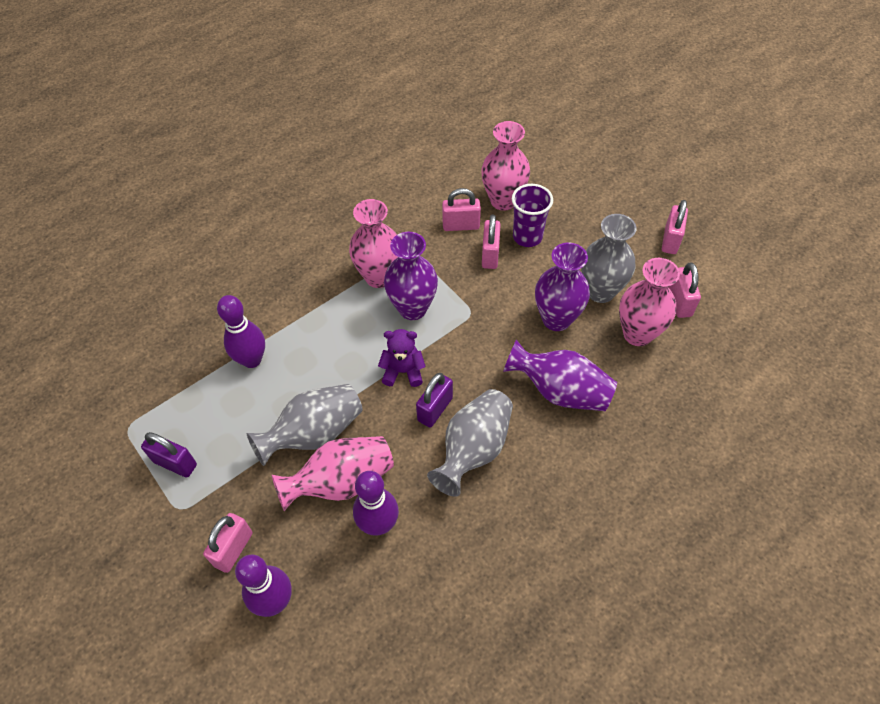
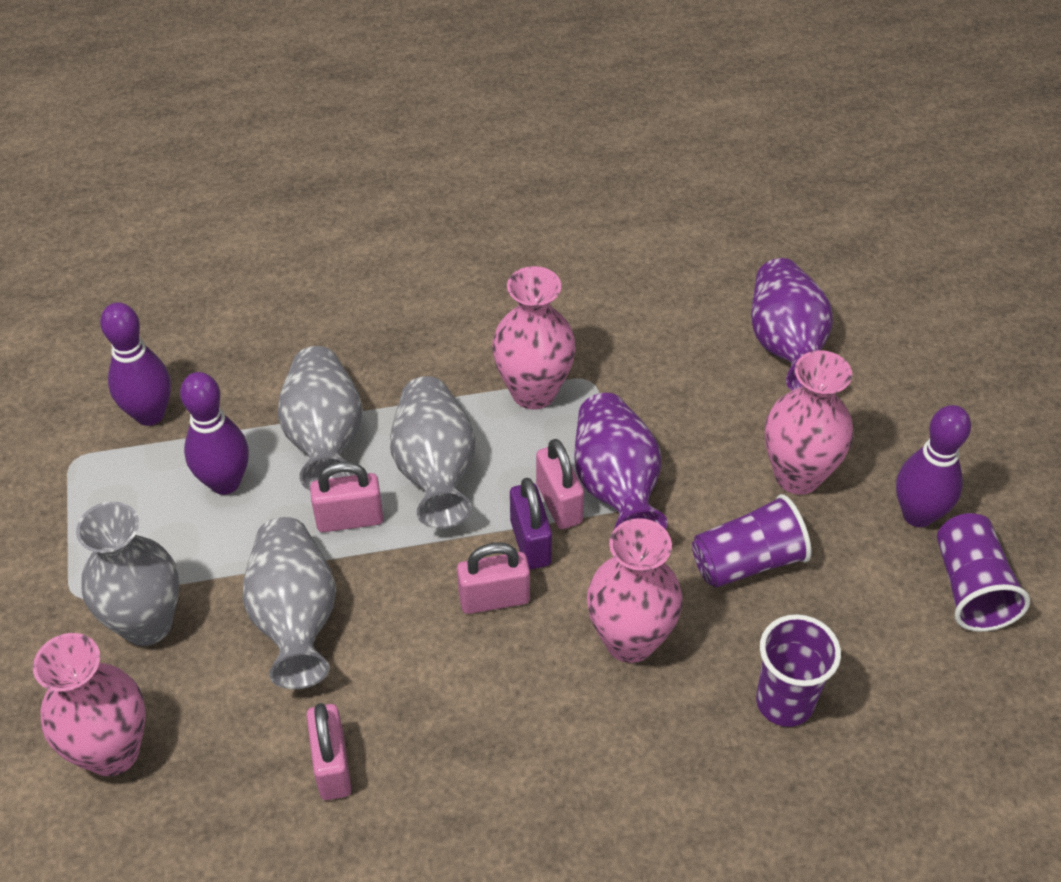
grey vase: 3 -> 4
pink padlock: 5 -> 4
purple cup: 1 -> 3
purple padlock: 2 -> 1
purple teddy bear: 1 -> 0
purple vase: 3 -> 2

